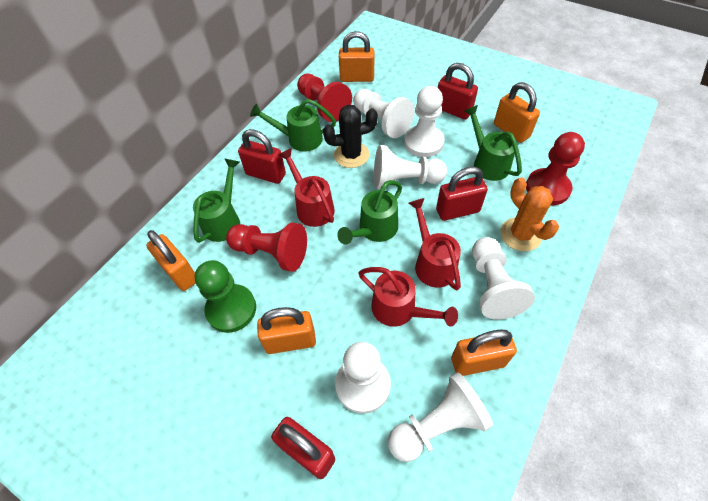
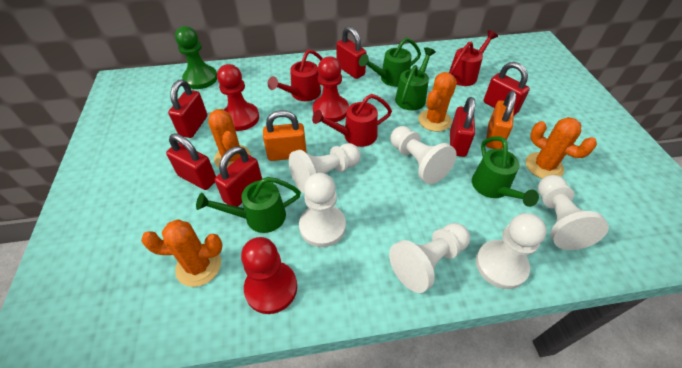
black cactus: 1 -> 0
orange cactus: 1 -> 4
orange padlock: 5 -> 2
red padlock: 4 -> 6

